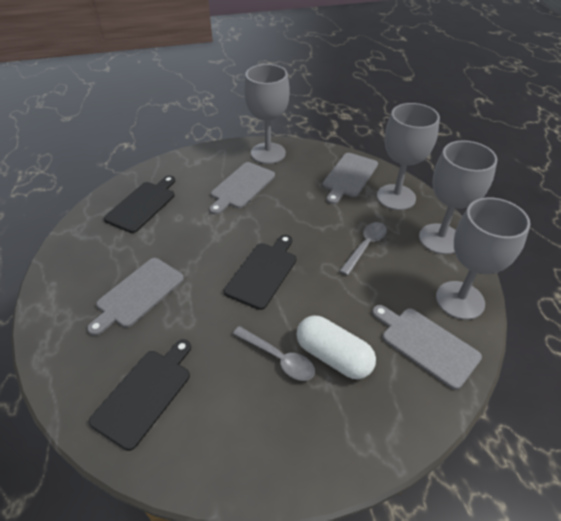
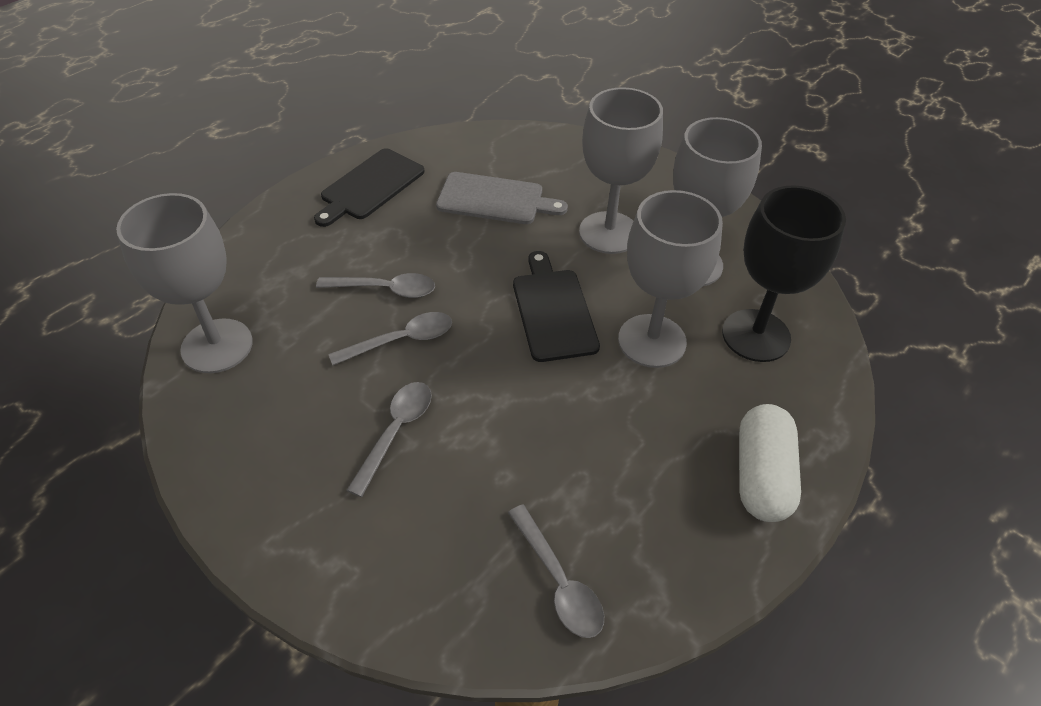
black cutting board: 3 -> 2
black goblet: 0 -> 1
grey cutting board: 4 -> 1
grey spoon: 2 -> 4

